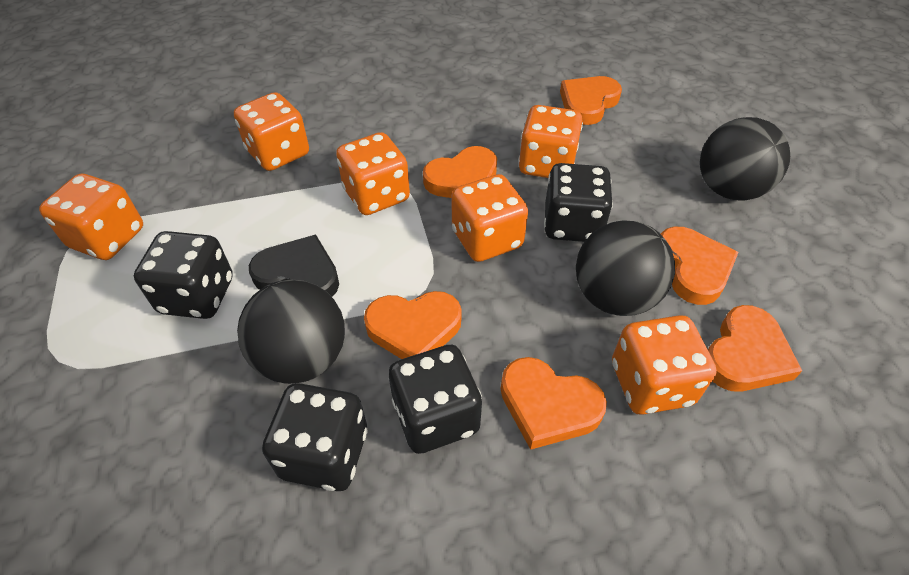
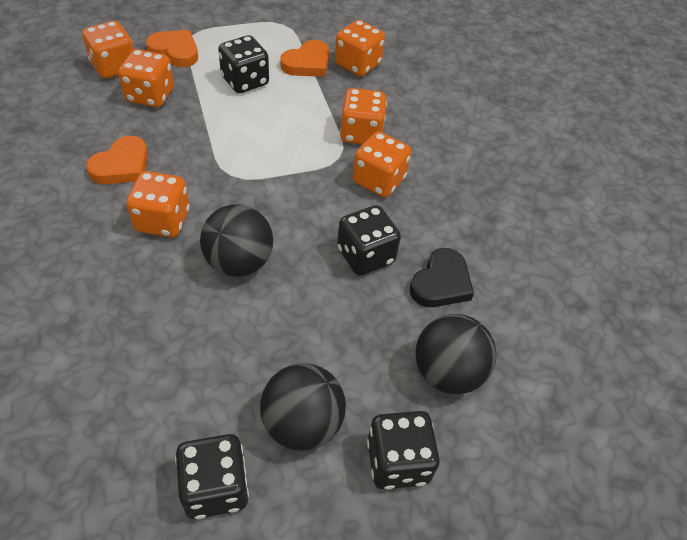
orange heart: 6 -> 3

